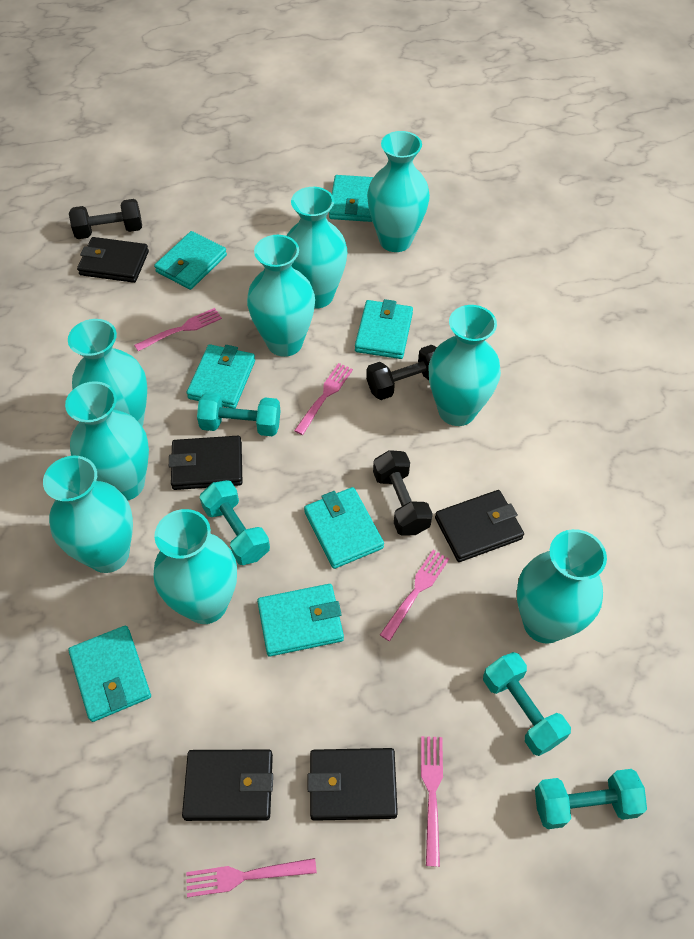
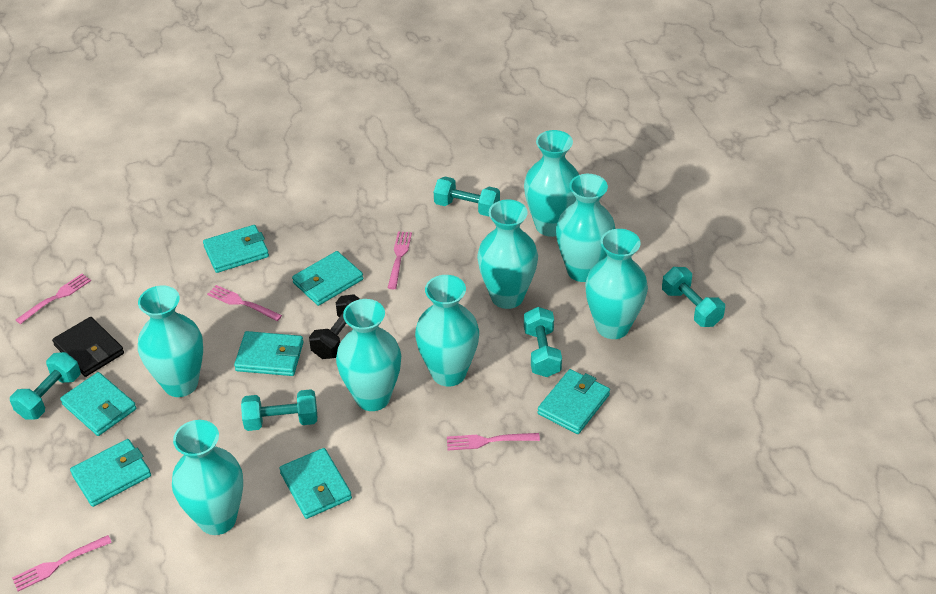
black dumbbell: 3 -> 1
black wallet: 5 -> 1
turquoise dumbbell: 4 -> 5
turquoise vase: 9 -> 8

